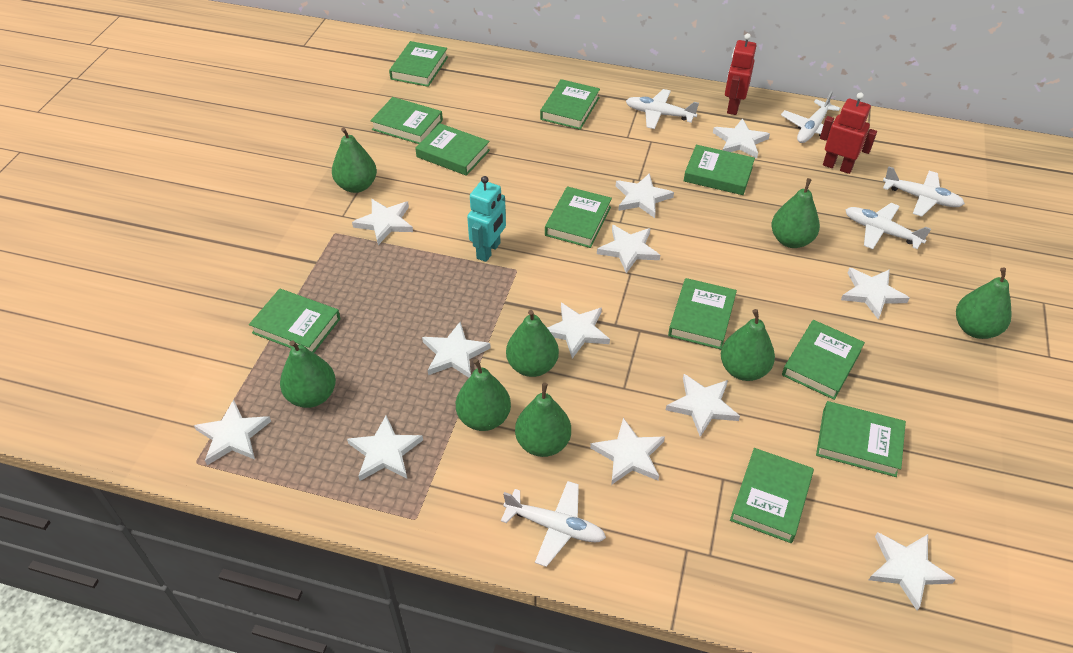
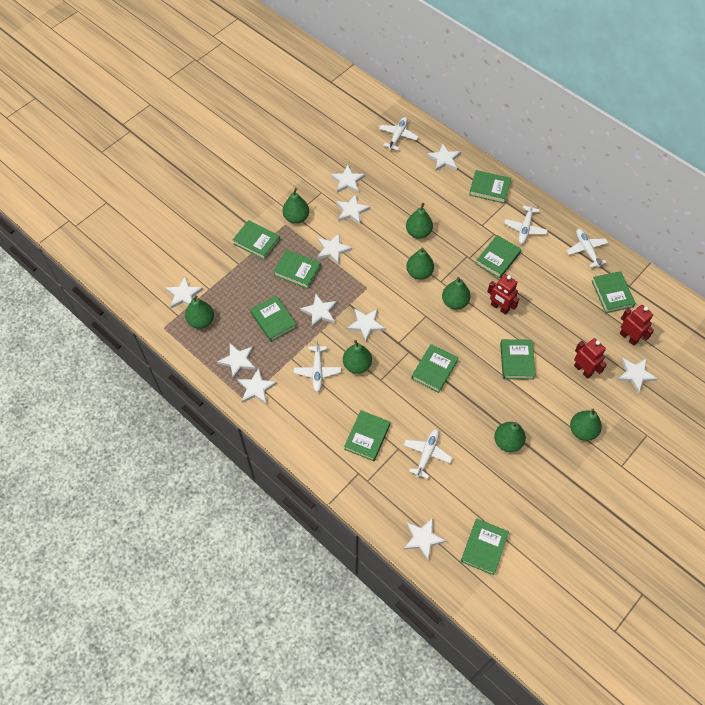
green book: 11 -> 10
red robot: 2 -> 3
turquoise robot: 1 -> 0
white star: 12 -> 11

